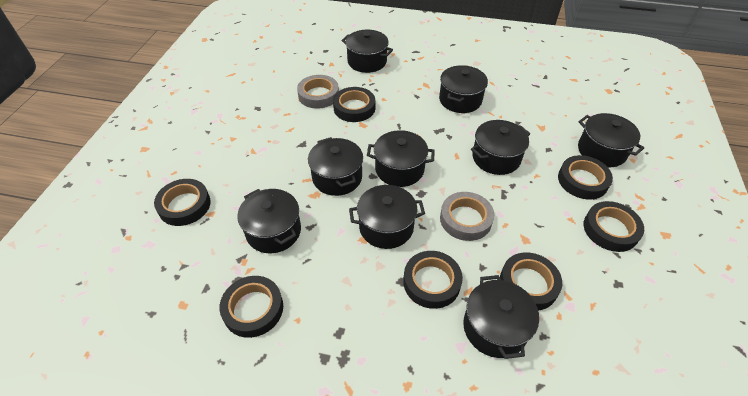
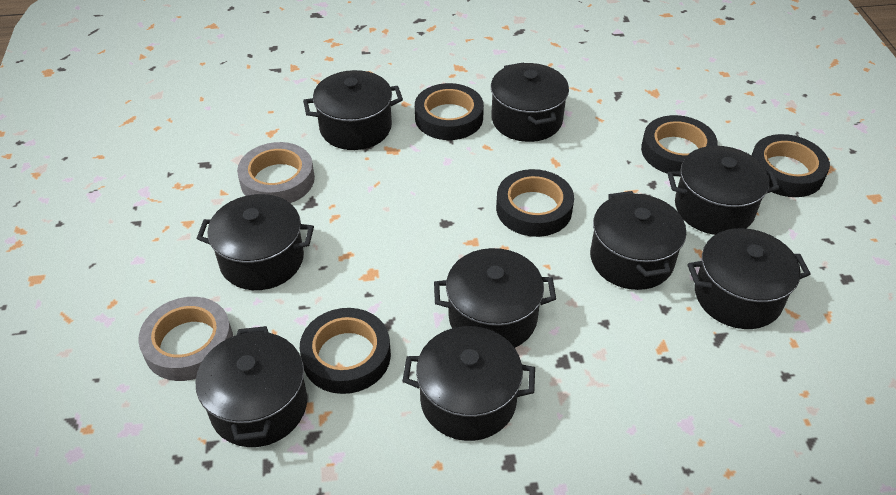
black tape: 7 -> 5

